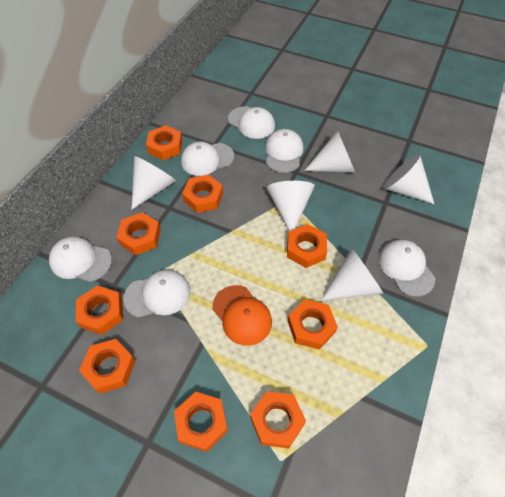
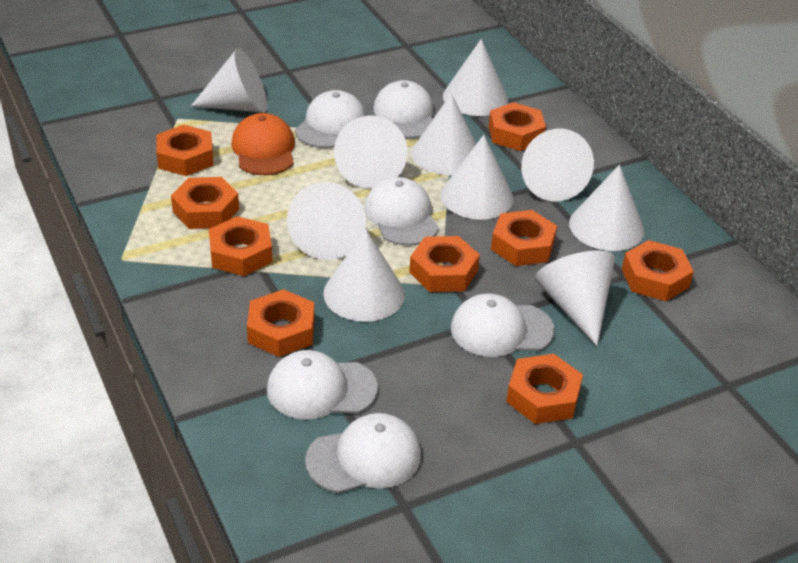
white cone: 5 -> 10

